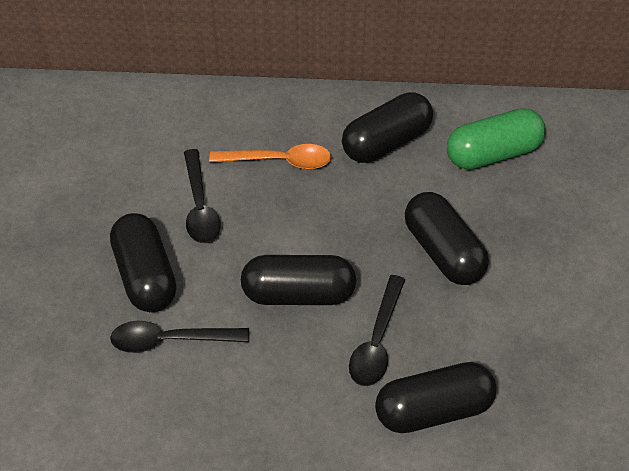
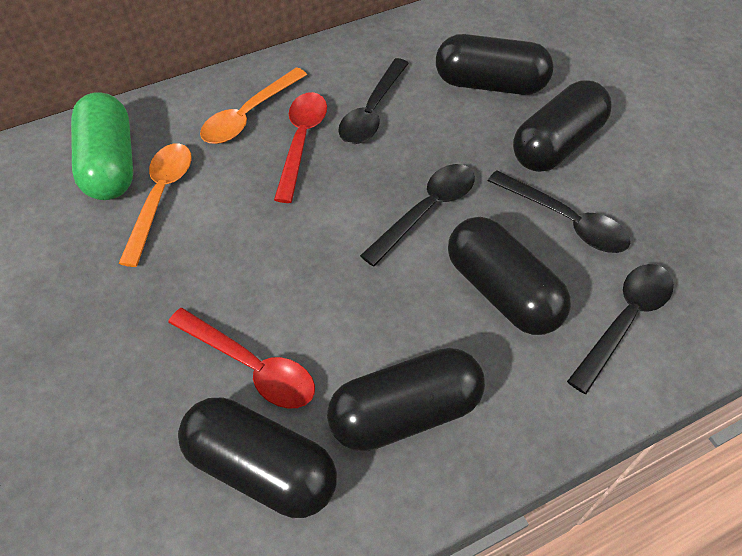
black spoon: 3 -> 4
orange spoon: 1 -> 2
red spoon: 0 -> 2

